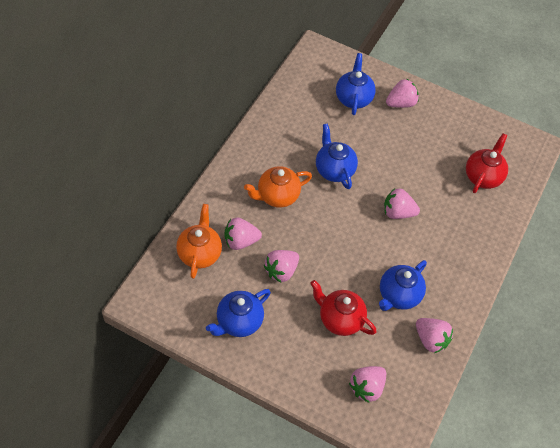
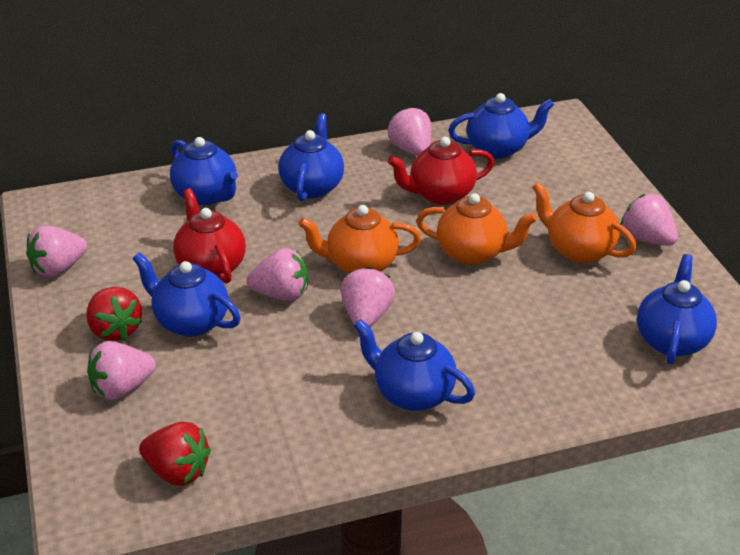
blue teapot: 4 -> 6
orange teapot: 2 -> 3
red strawberry: 0 -> 2

